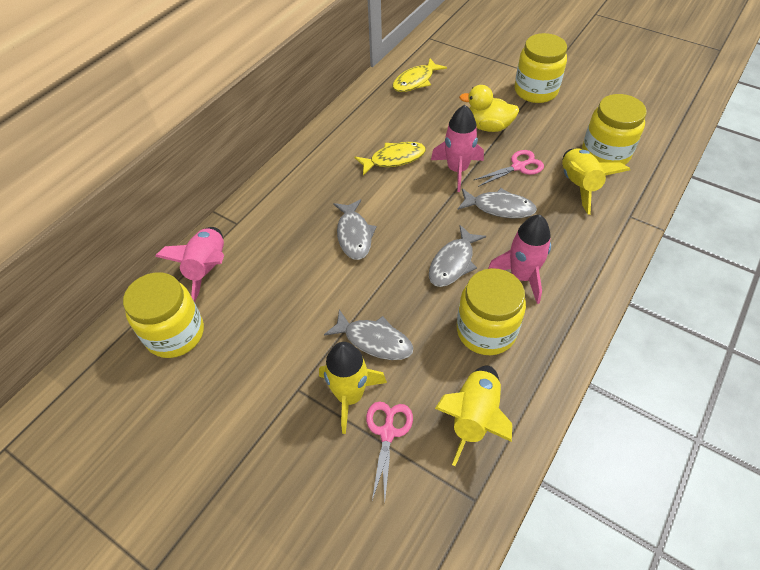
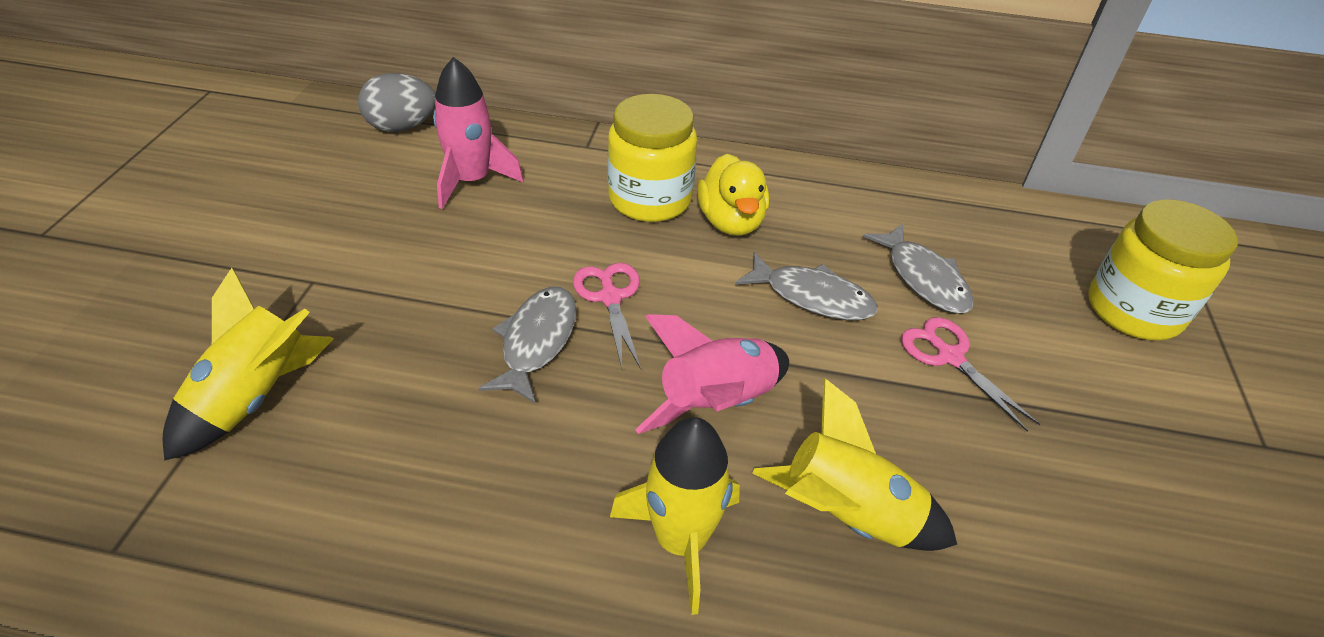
grey egg: 0 -> 1
grey fish: 4 -> 3
pink rocket: 3 -> 2
yellow fish: 2 -> 0
yellow jar: 4 -> 2

